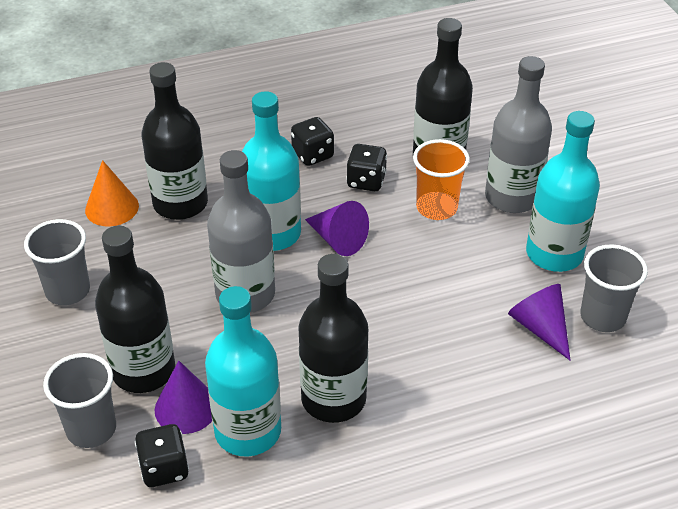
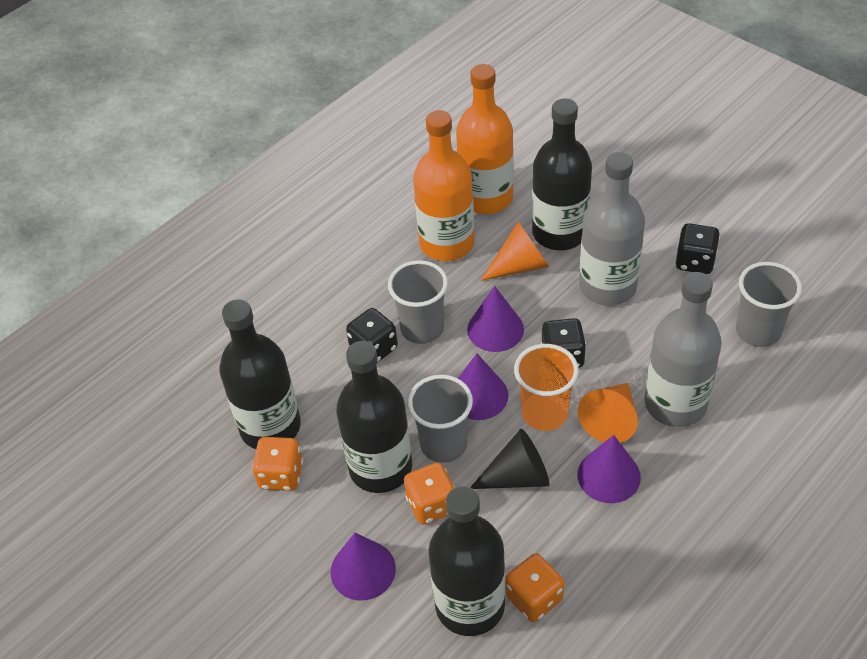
black cone: 0 -> 1
orange bottle: 0 -> 2
orange cone: 1 -> 2
orange dice: 0 -> 3
purple cone: 3 -> 4
turquoise bottle: 3 -> 0

